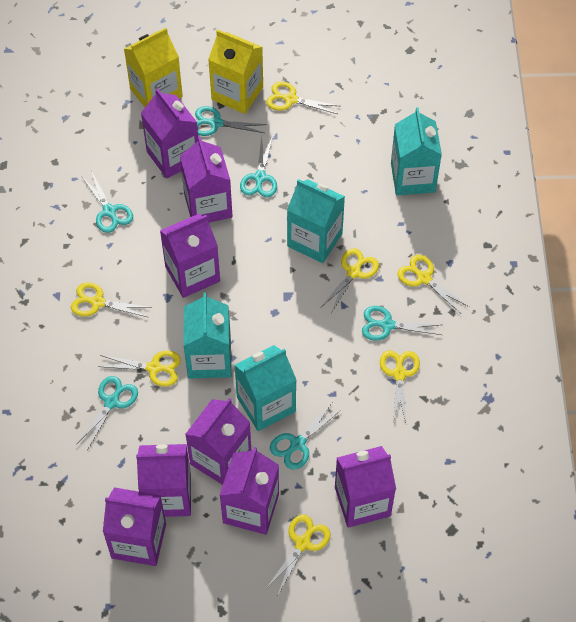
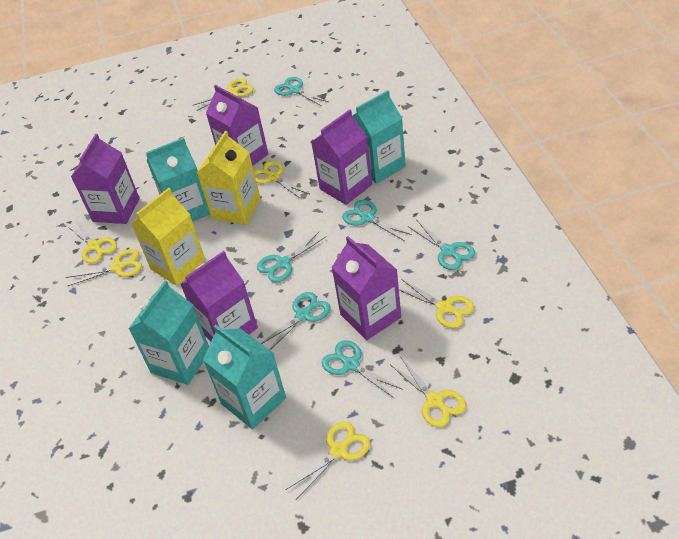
purple carton: 8 -> 5

